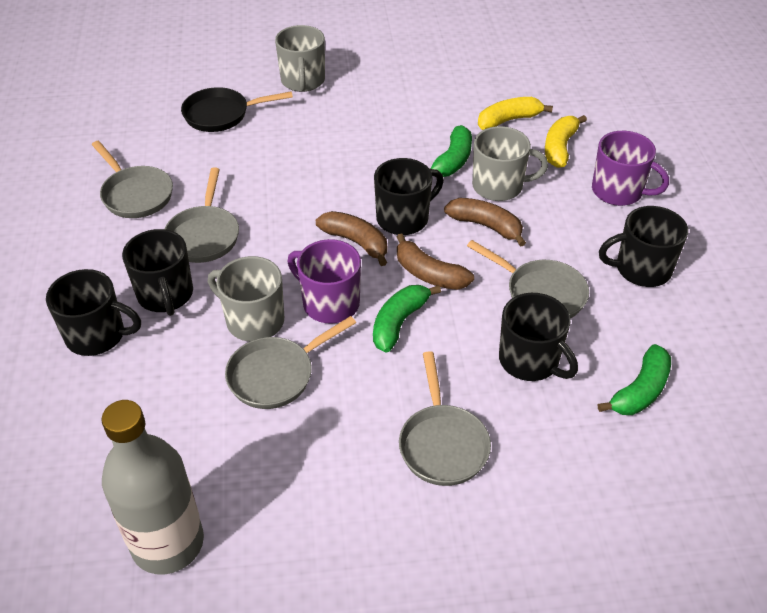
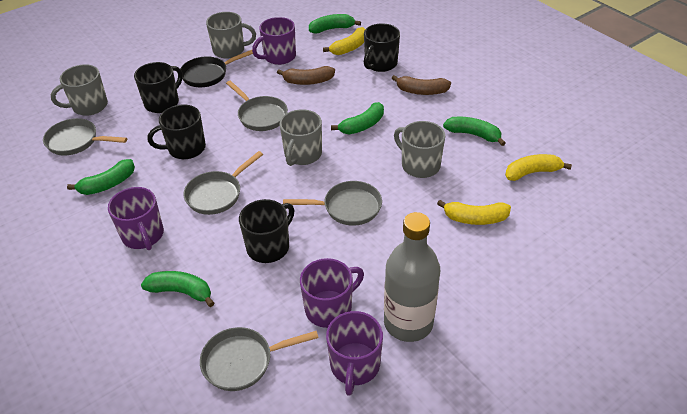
black mug: 5 -> 4
brown banana: 3 -> 2
green banana: 3 -> 5
grey mug: 3 -> 4
purple mug: 2 -> 4
yellow banana: 2 -> 3

